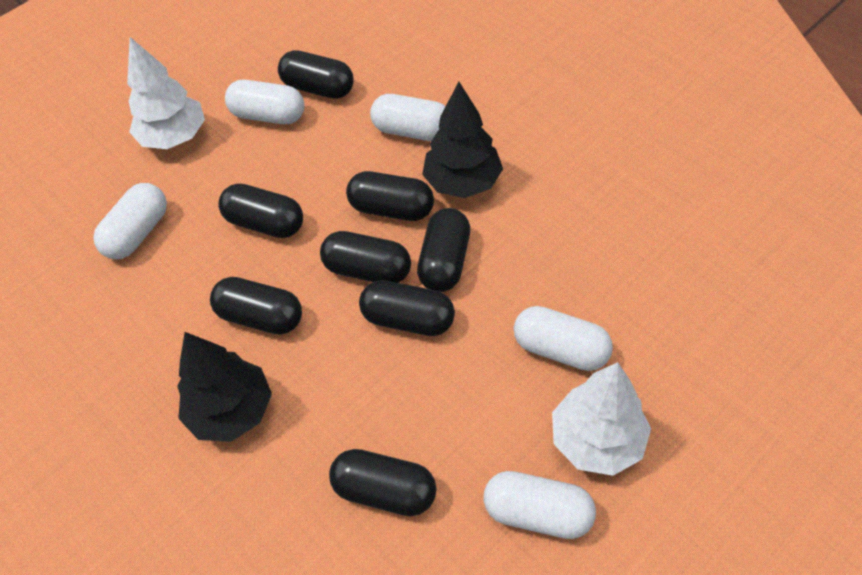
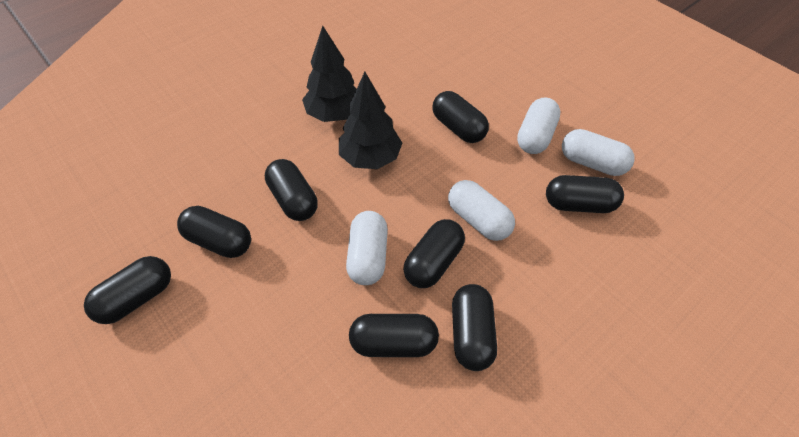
white capsule: 5 -> 4
white tree: 2 -> 0

